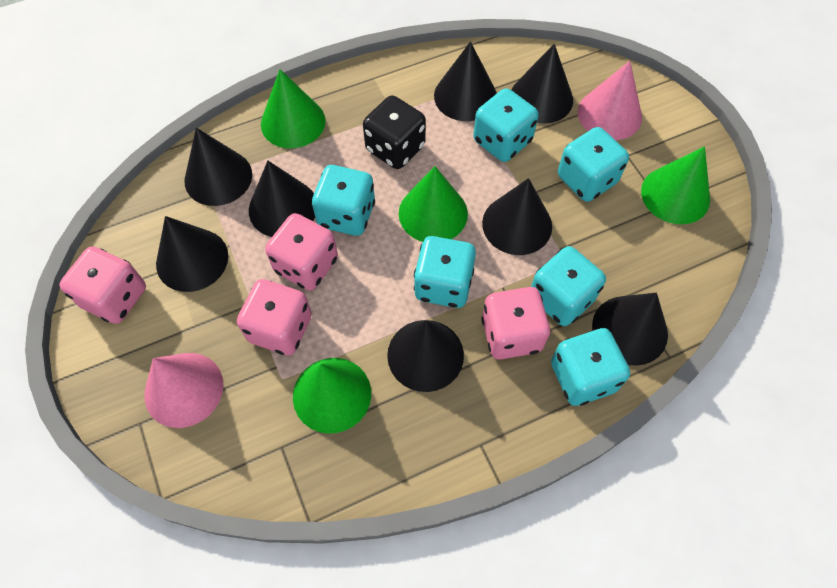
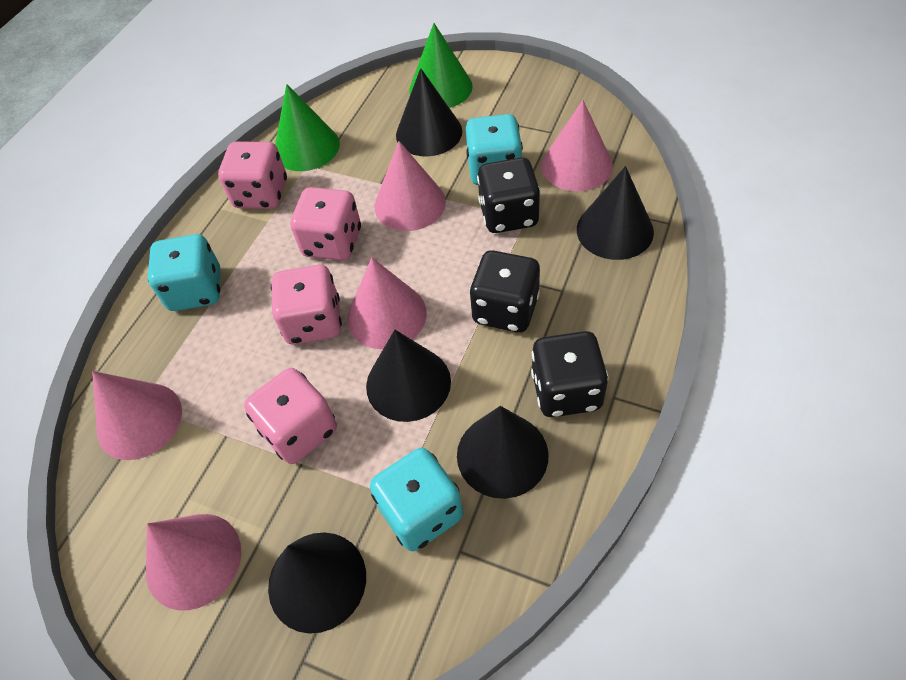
black cone: 8 -> 5
black dice: 1 -> 3
green cone: 4 -> 2
pink cone: 2 -> 5
turquoise dice: 6 -> 3

